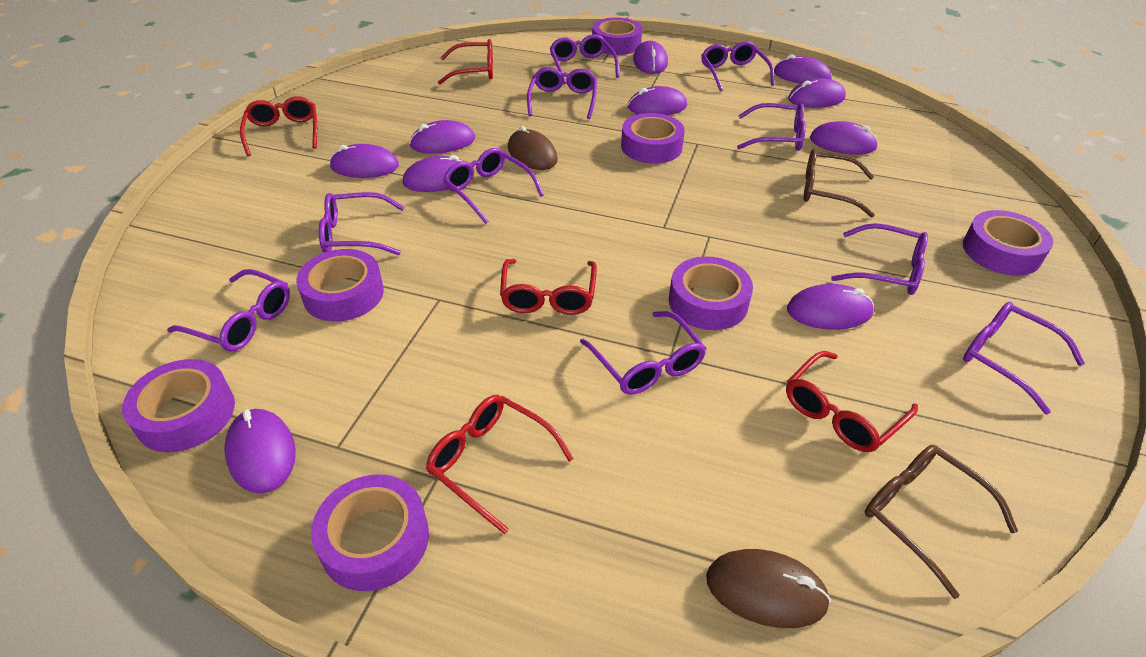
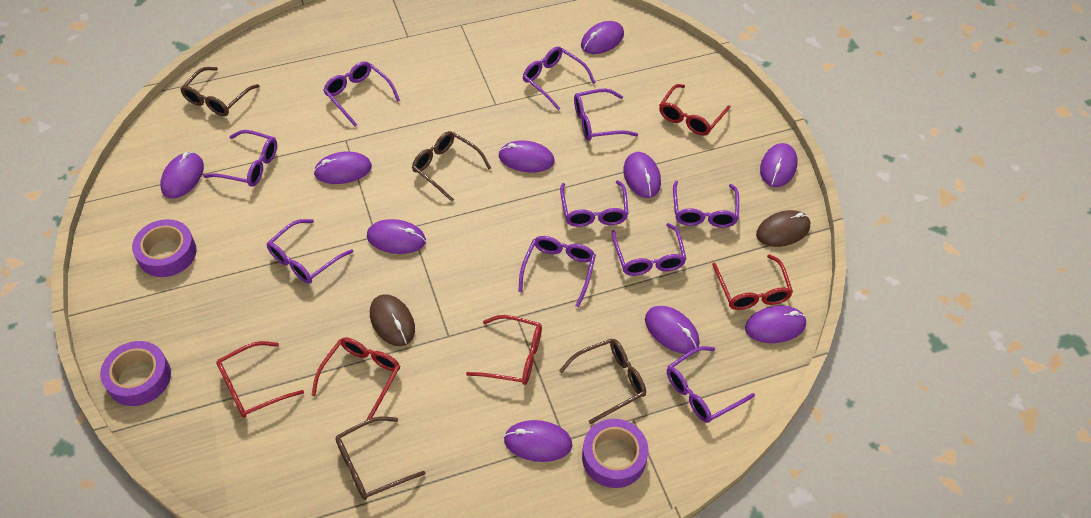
brown glasses: 2 -> 4
purple tape: 7 -> 3

